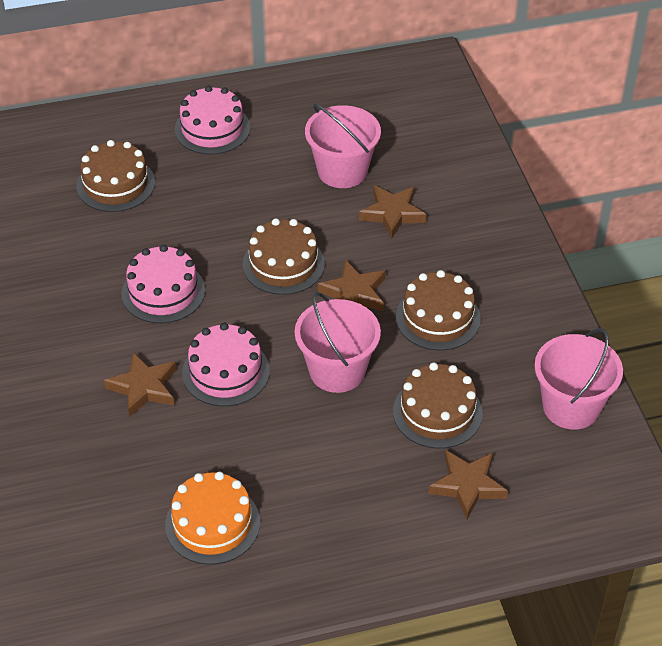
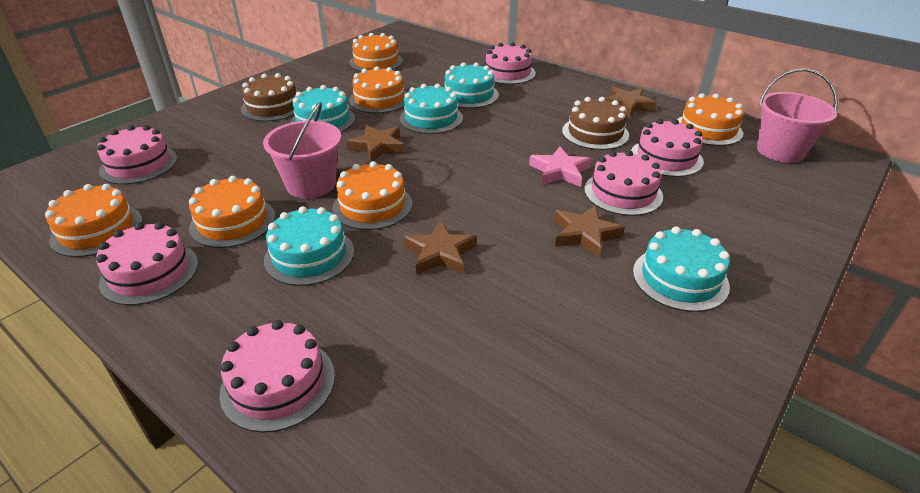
brown cake: 4 -> 2
orange cake: 1 -> 6
pink bucket: 3 -> 2
pink cake: 3 -> 6
pink star: 0 -> 1
turquoise cake: 0 -> 5

